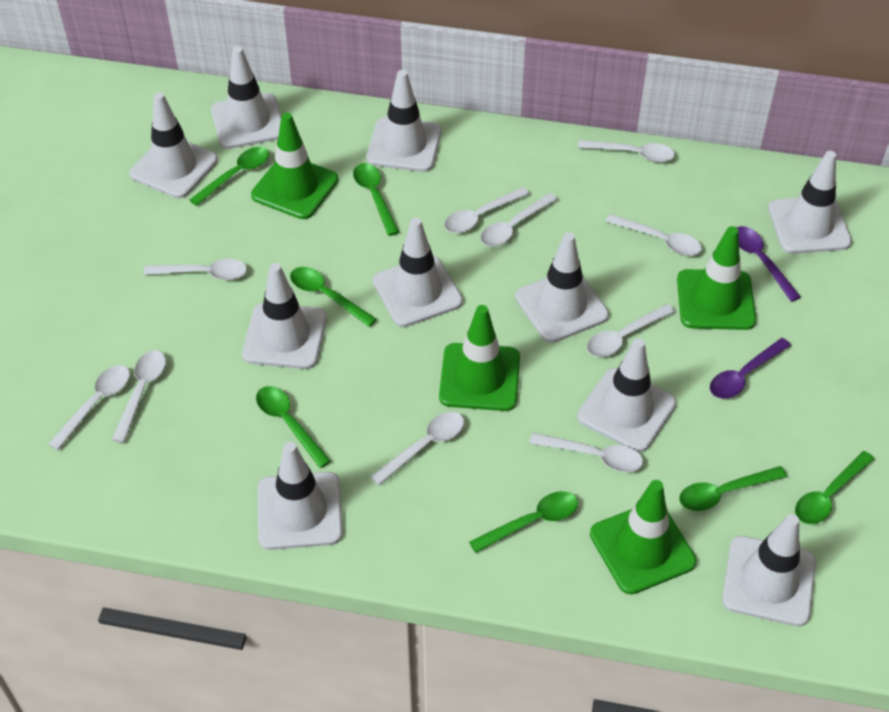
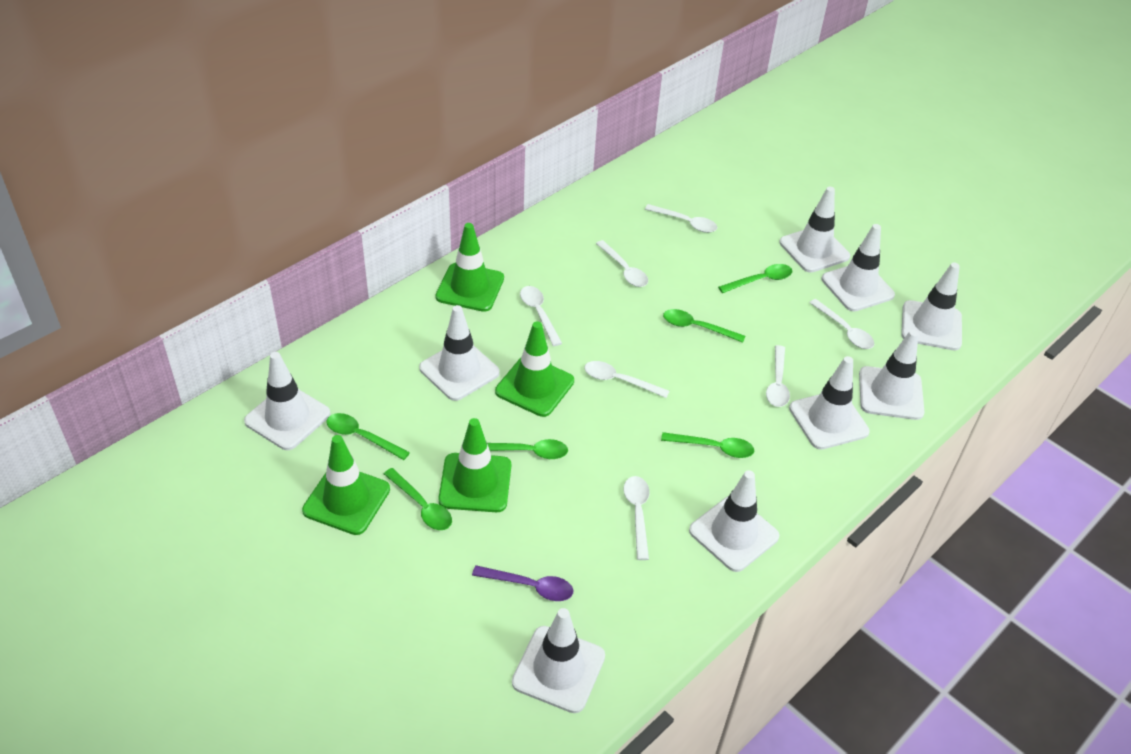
green spoon: 7 -> 6
purple spoon: 2 -> 1
white spoon: 10 -> 7
white traffic cone: 10 -> 9

